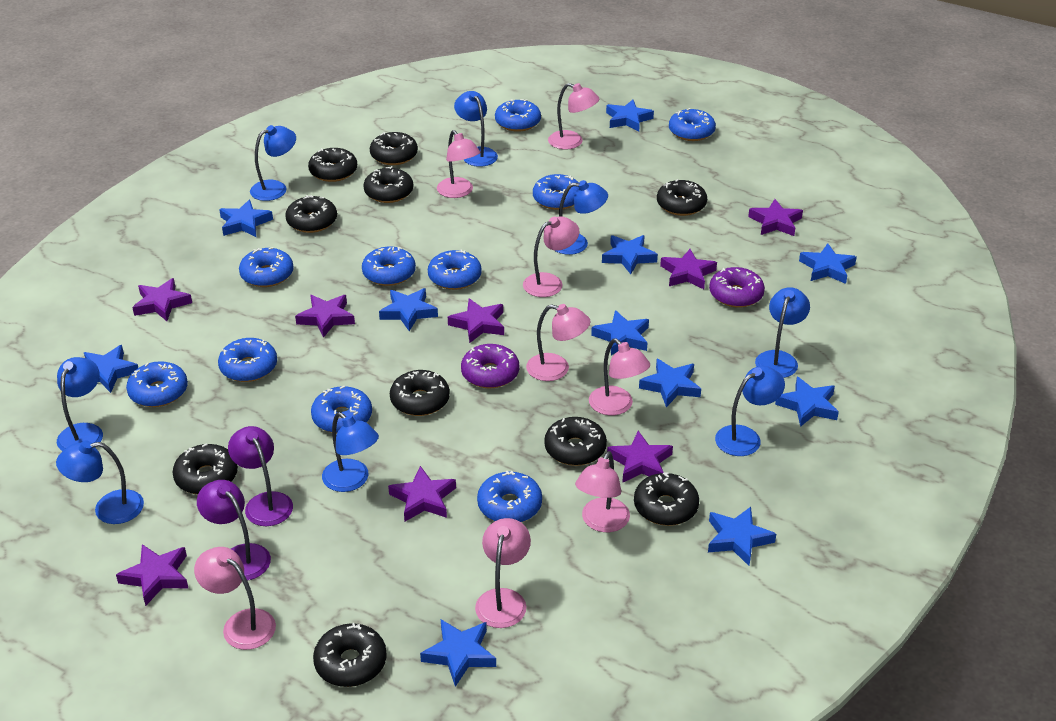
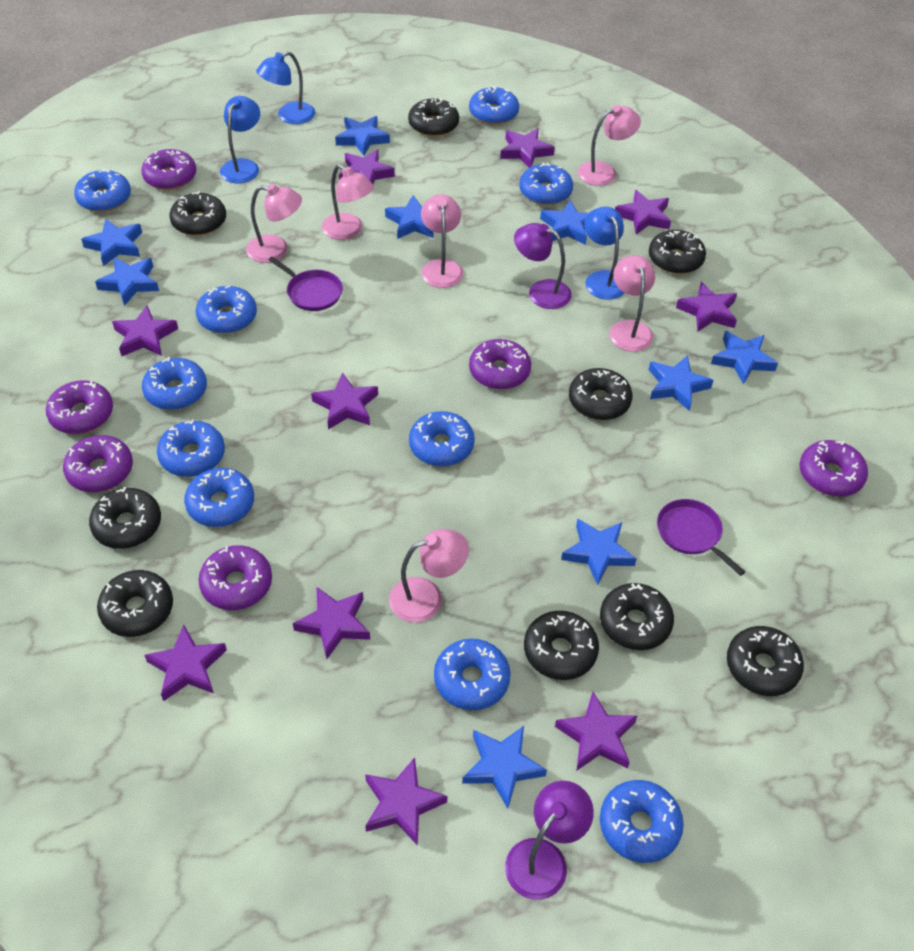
black donut: 10 -> 9
blue lamp: 8 -> 3
blue star: 11 -> 9
pink lamp: 8 -> 6
purple donut: 2 -> 6
purple pan: 0 -> 2
purple star: 8 -> 10

